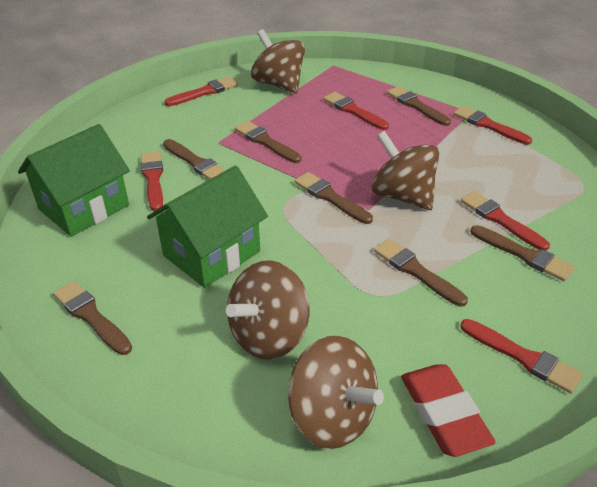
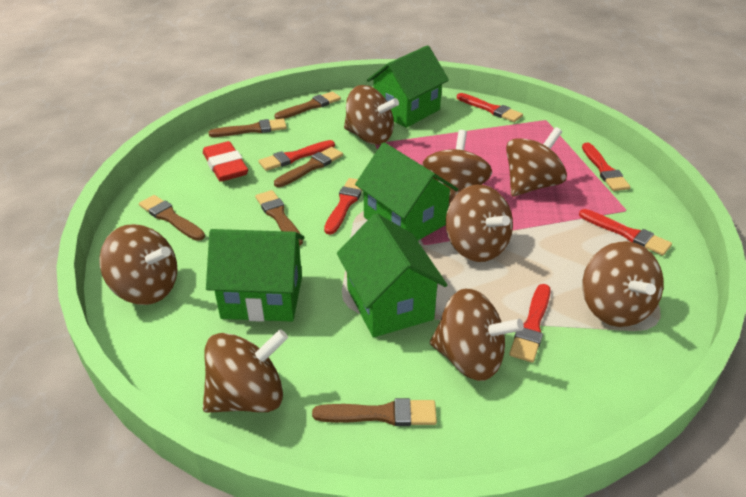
brown brush: 7 -> 6
brown spinning top: 4 -> 8
green house: 2 -> 4

